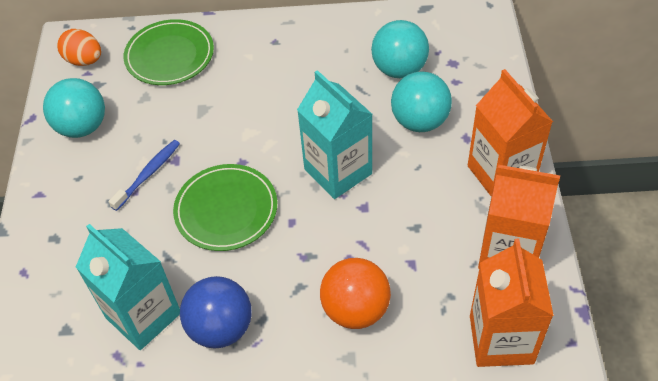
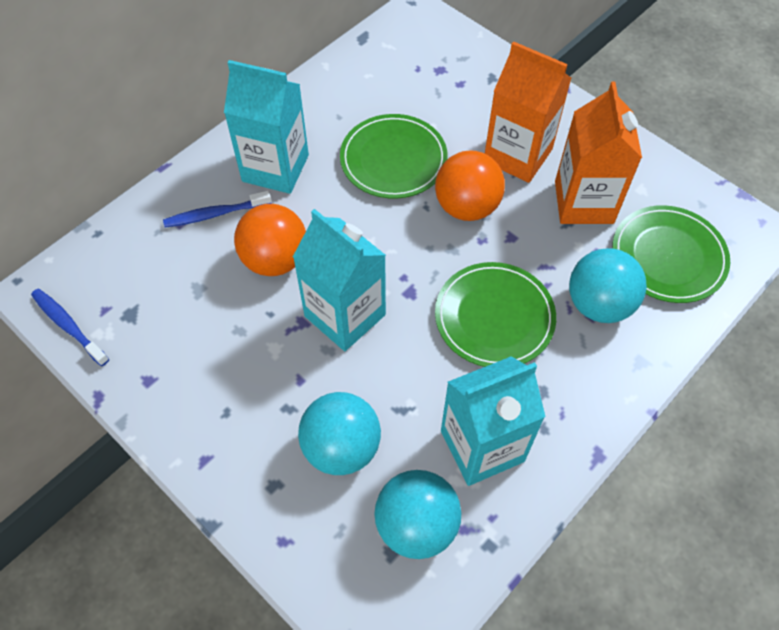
blue ball: 1 -> 0
blue toothbrush: 1 -> 2
green plate: 2 -> 3
orange ball: 1 -> 2
orange carton: 3 -> 2
orange egg: 1 -> 0
turquoise carton: 2 -> 3

